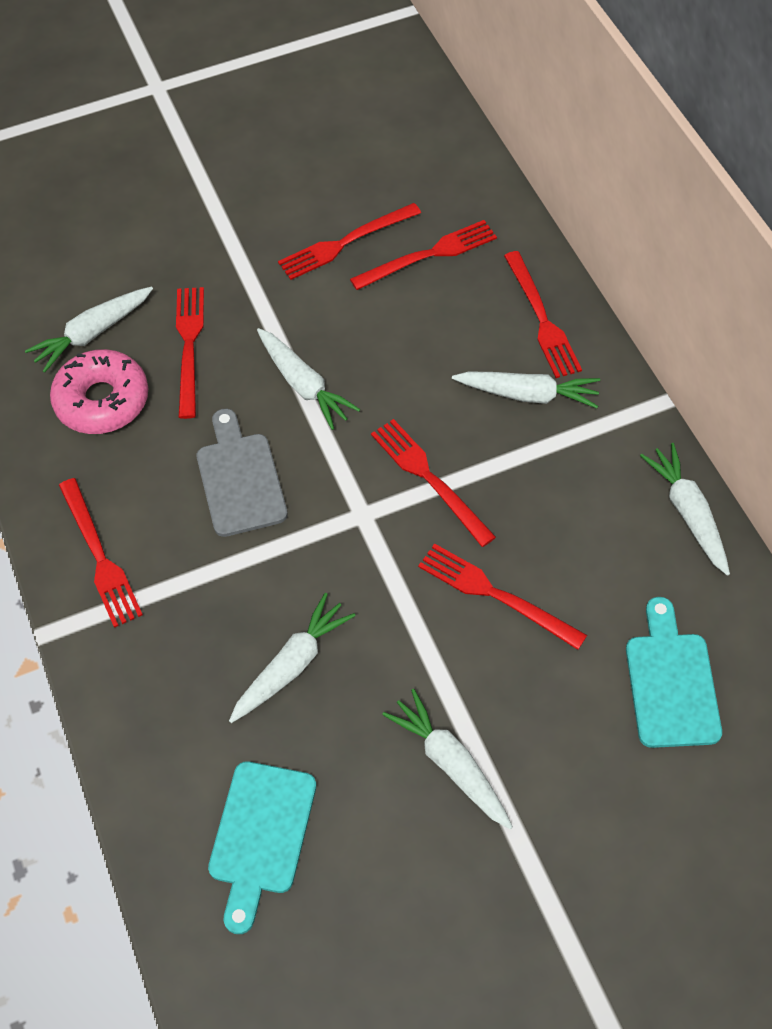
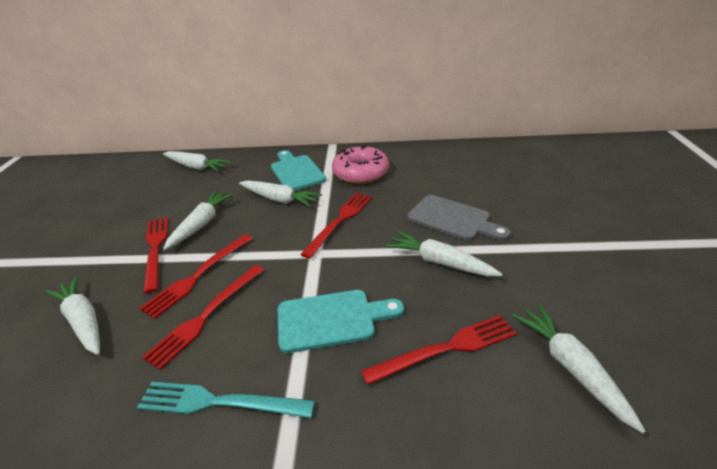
red fork: 7 -> 5
turquoise fork: 0 -> 1

